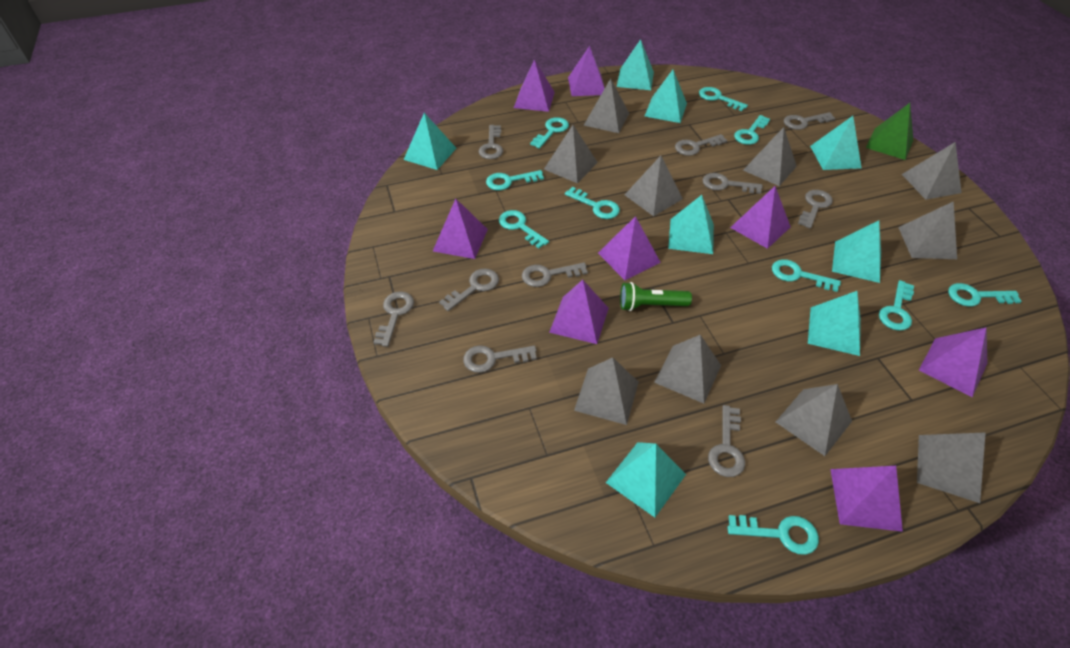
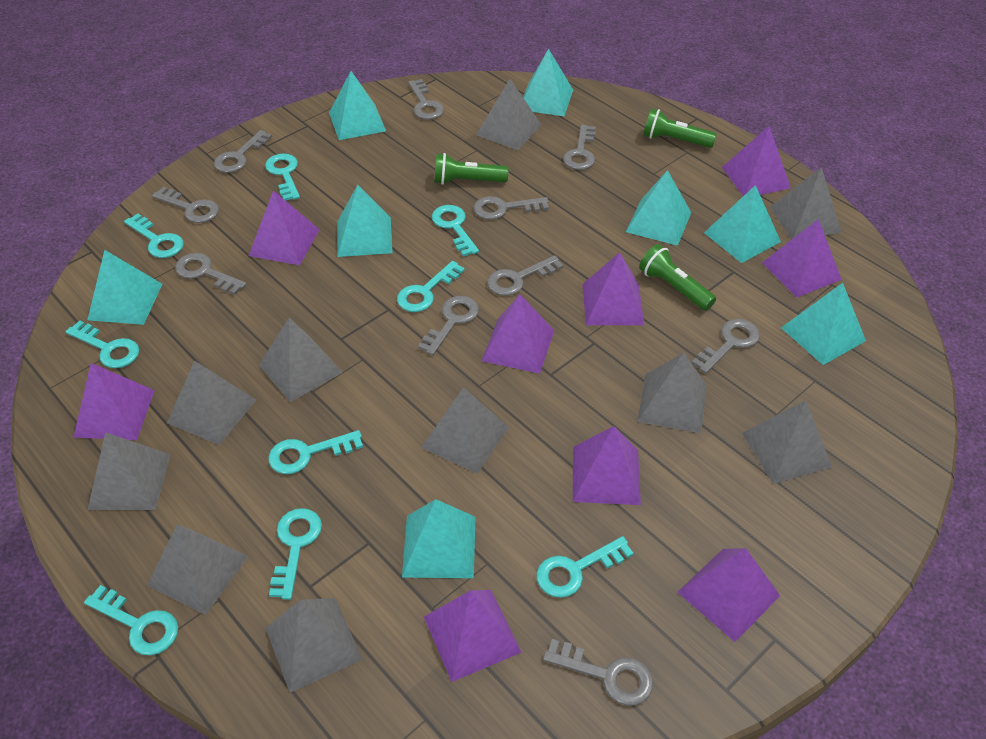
green flashlight: 1 -> 3
green pyramid: 1 -> 0
purple pyramid: 8 -> 9
turquoise key: 10 -> 9

